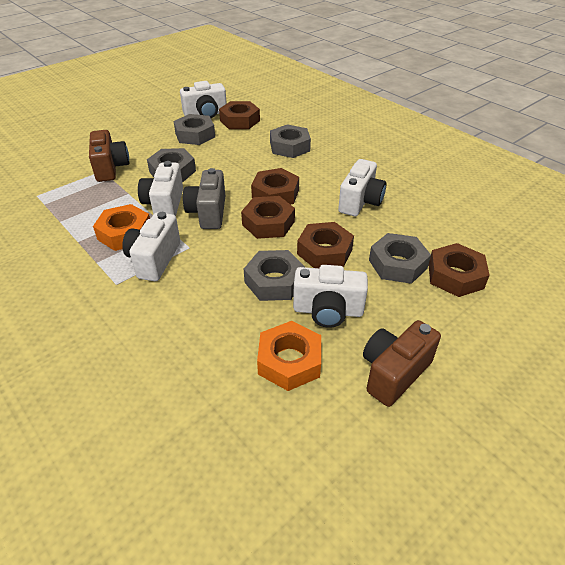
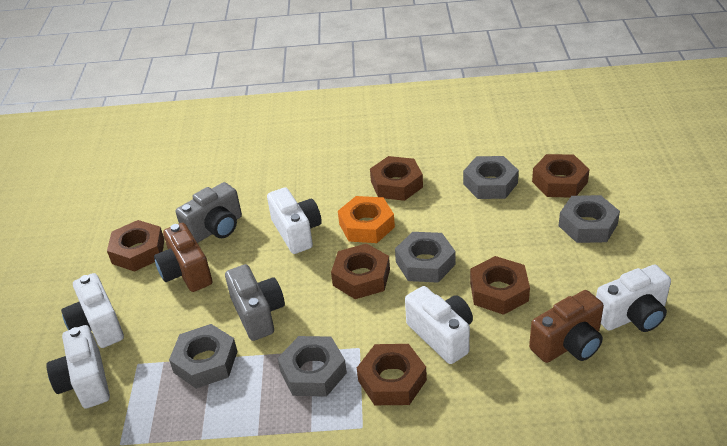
brown nut: 5 -> 6
grey camera: 1 -> 2
orange nut: 2 -> 1

